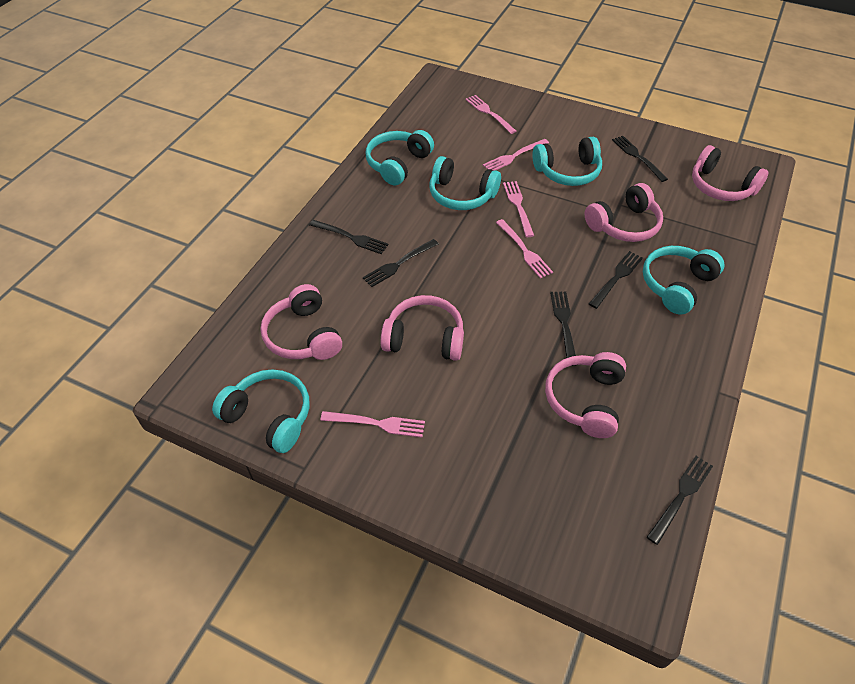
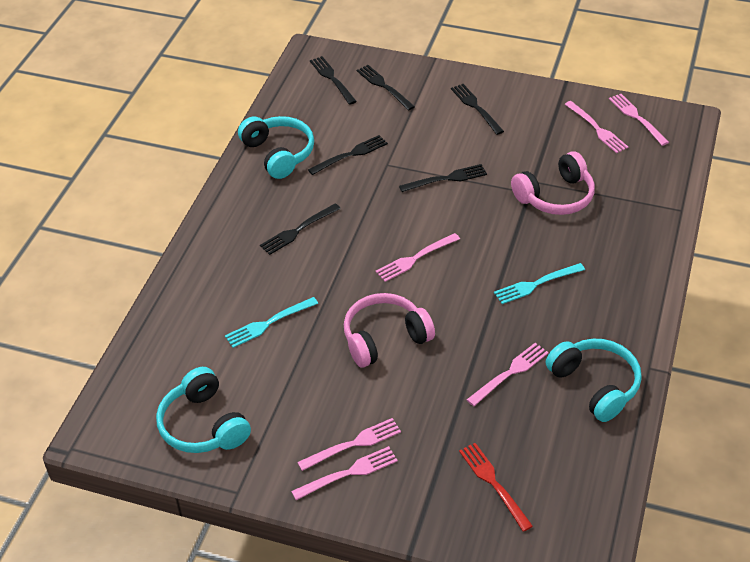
pink fork: 5 -> 6
pink headphones: 5 -> 2
red fork: 0 -> 1
turquoise fork: 0 -> 2
turquoise headphones: 5 -> 3

